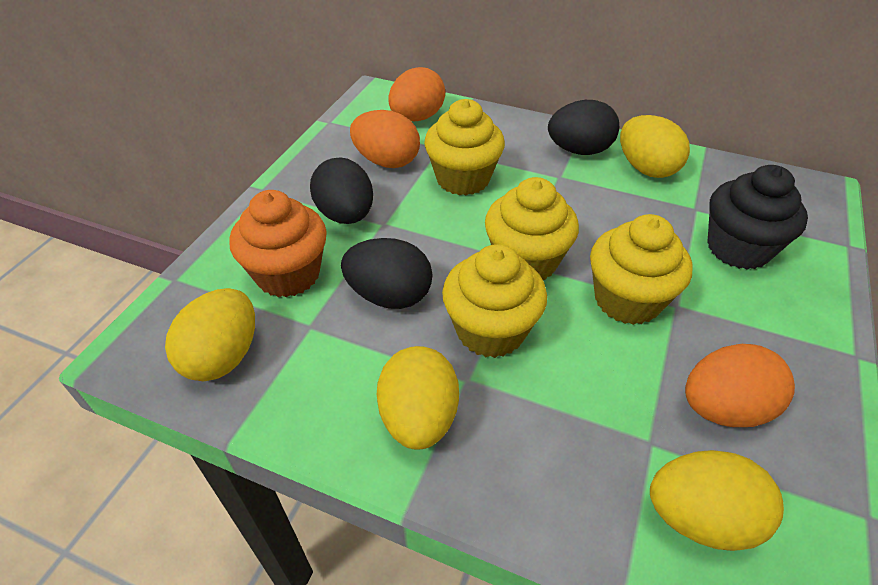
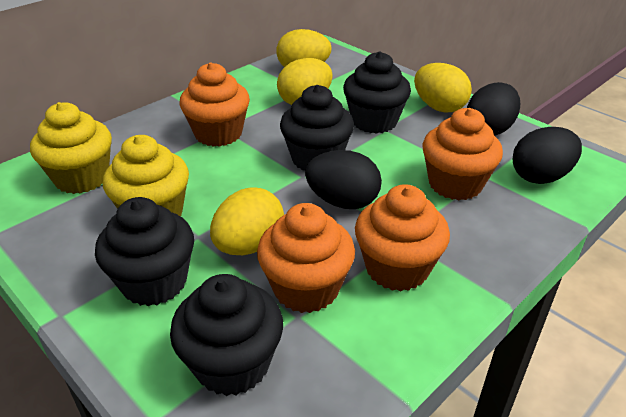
black cupcake: 1 -> 4
orange cupcake: 1 -> 4
orange egg: 3 -> 0
yellow cupcake: 4 -> 2

